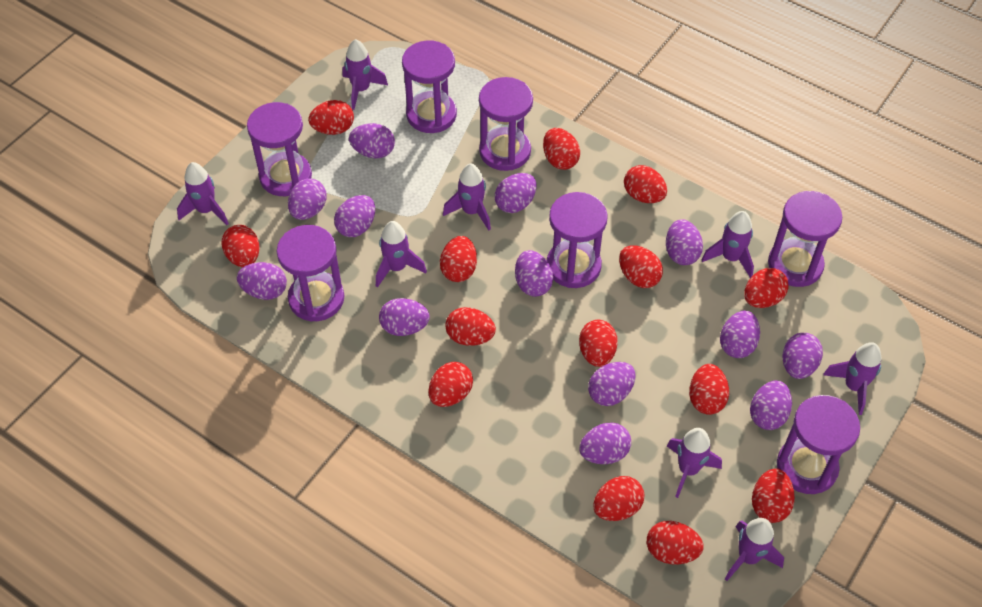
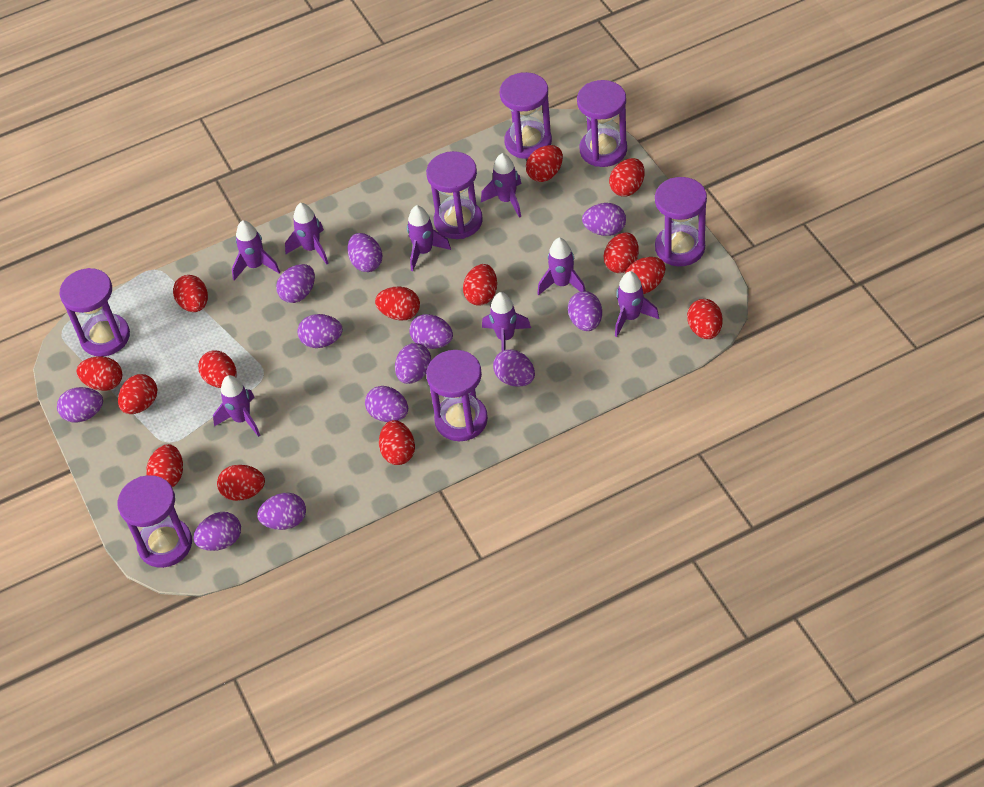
purple egg: 13 -> 12

